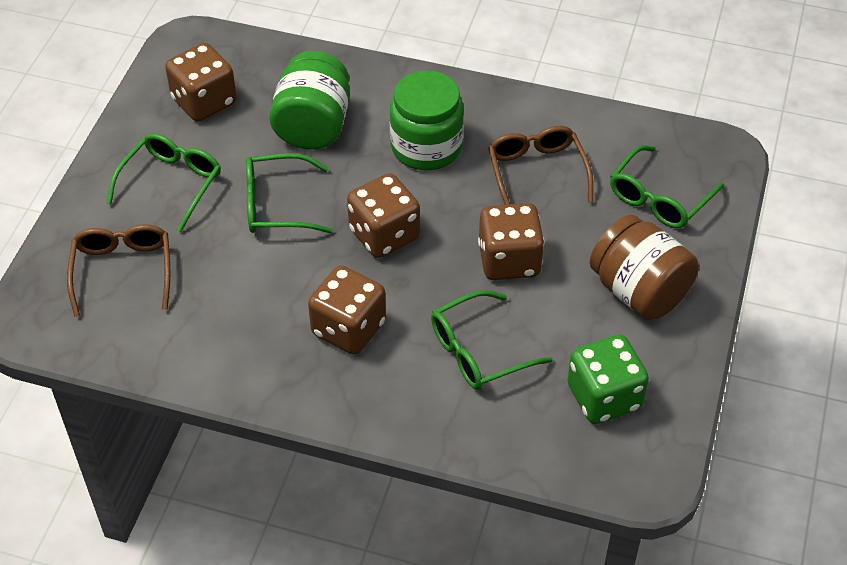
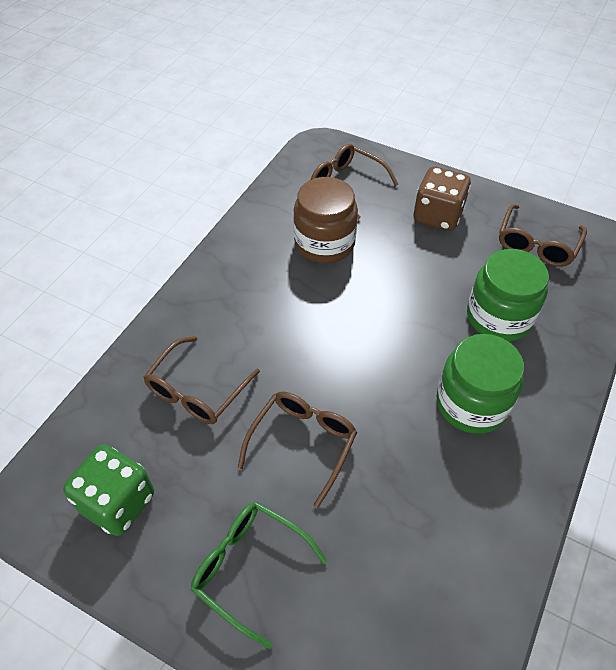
brown dice: 4 -> 1
brown glasses: 2 -> 4
green glasses: 4 -> 1

